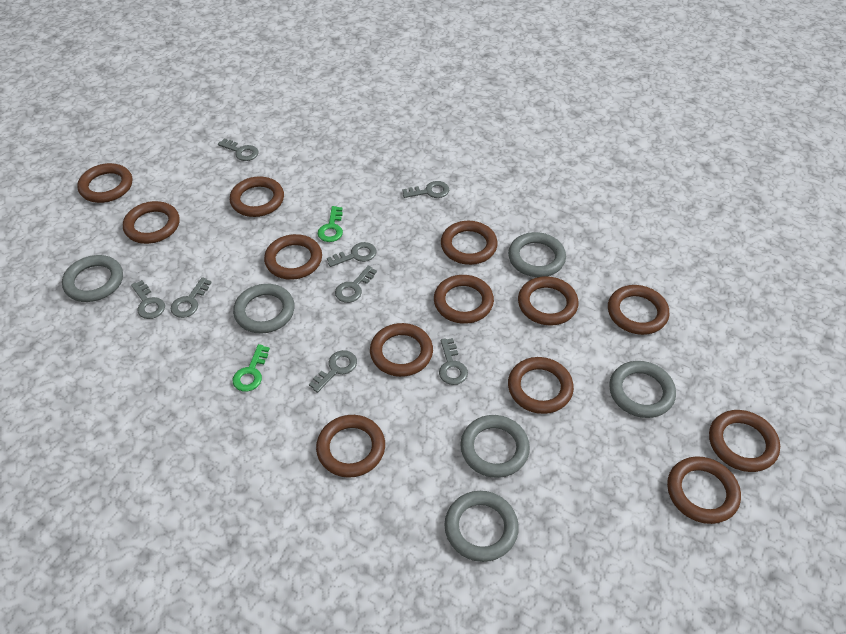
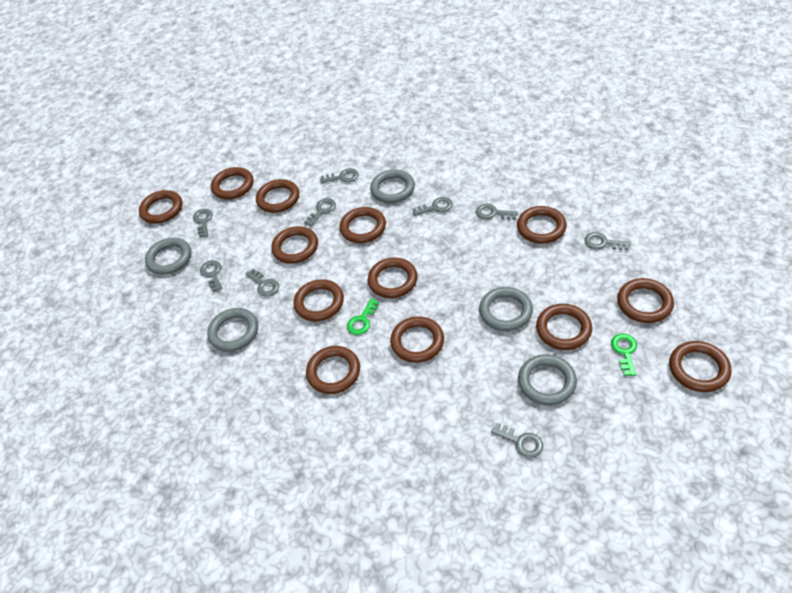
grey key: 8 -> 9
grey ring: 6 -> 5

